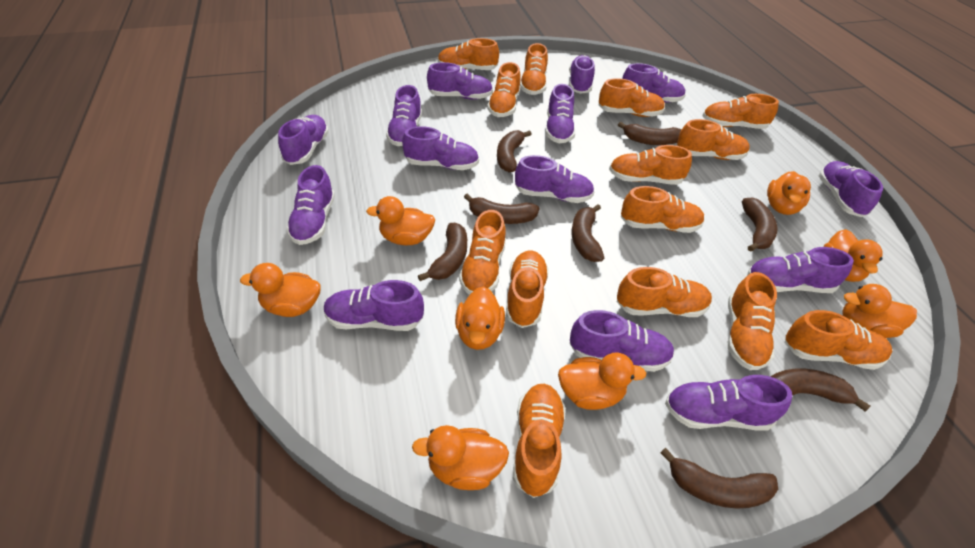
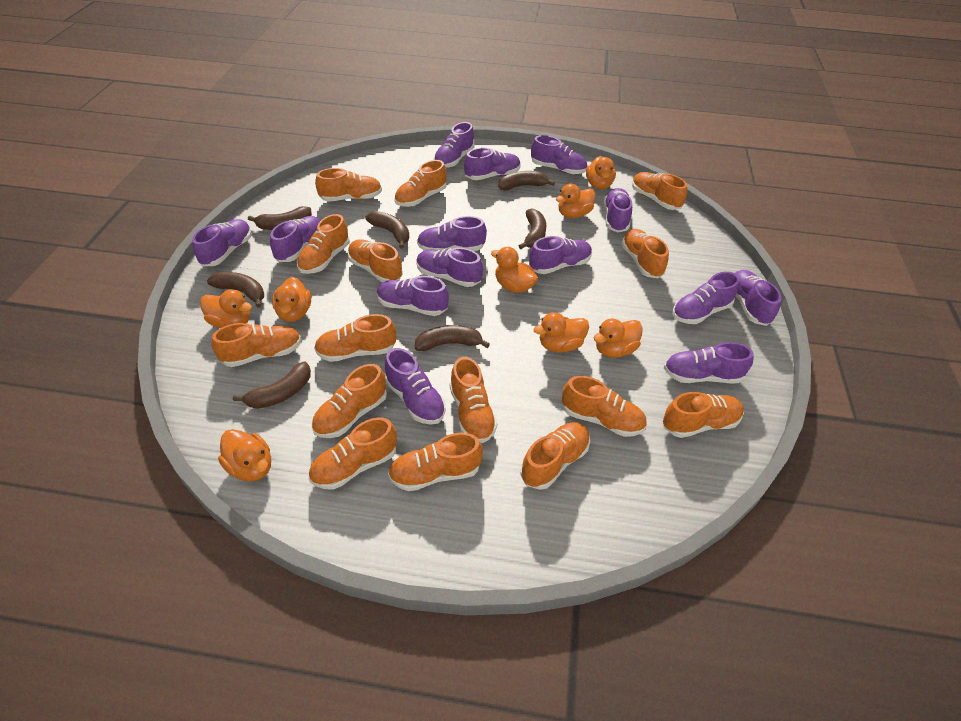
brown banana: 8 -> 7
orange shoe: 14 -> 15

